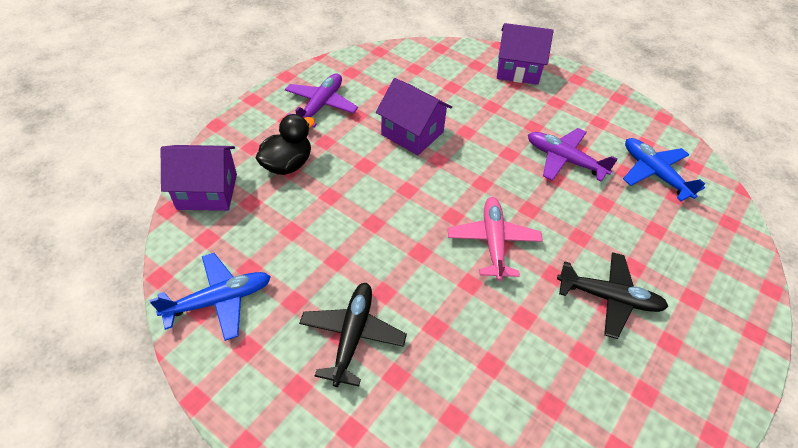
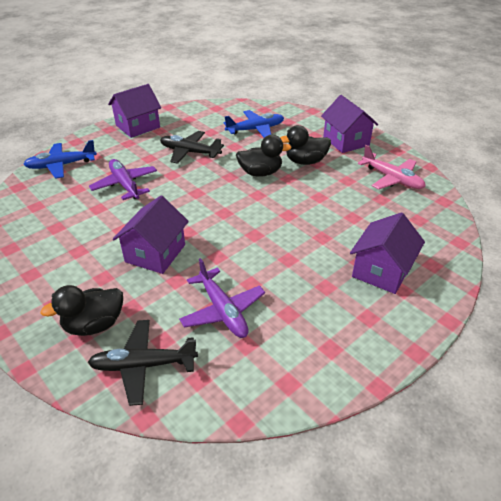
black duck: 1 -> 3
purple house: 3 -> 4

